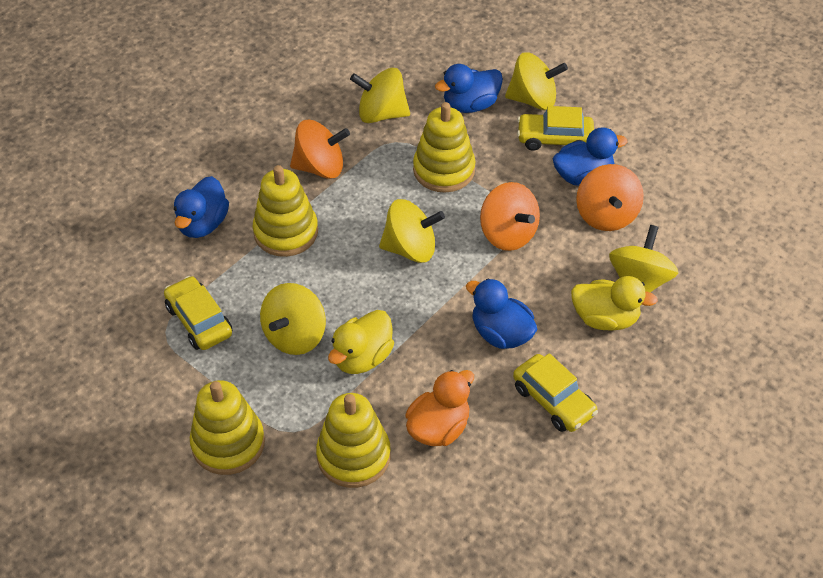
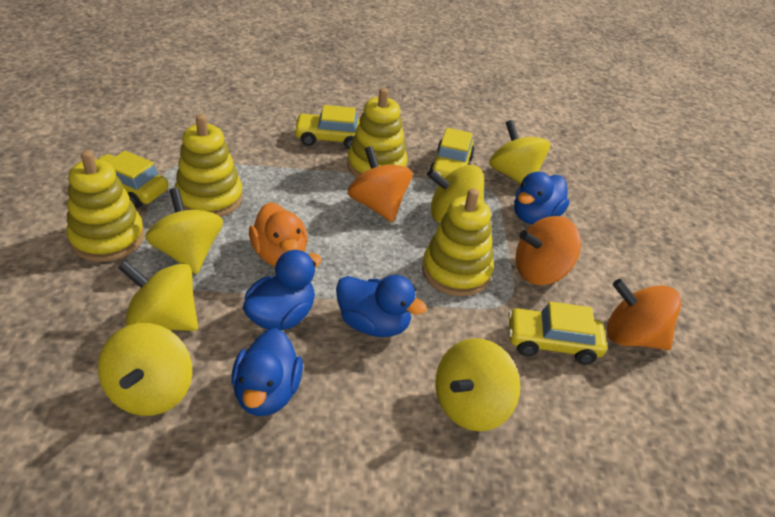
yellow car: 3 -> 4
yellow duck: 2 -> 0
yellow spinning top: 5 -> 6

